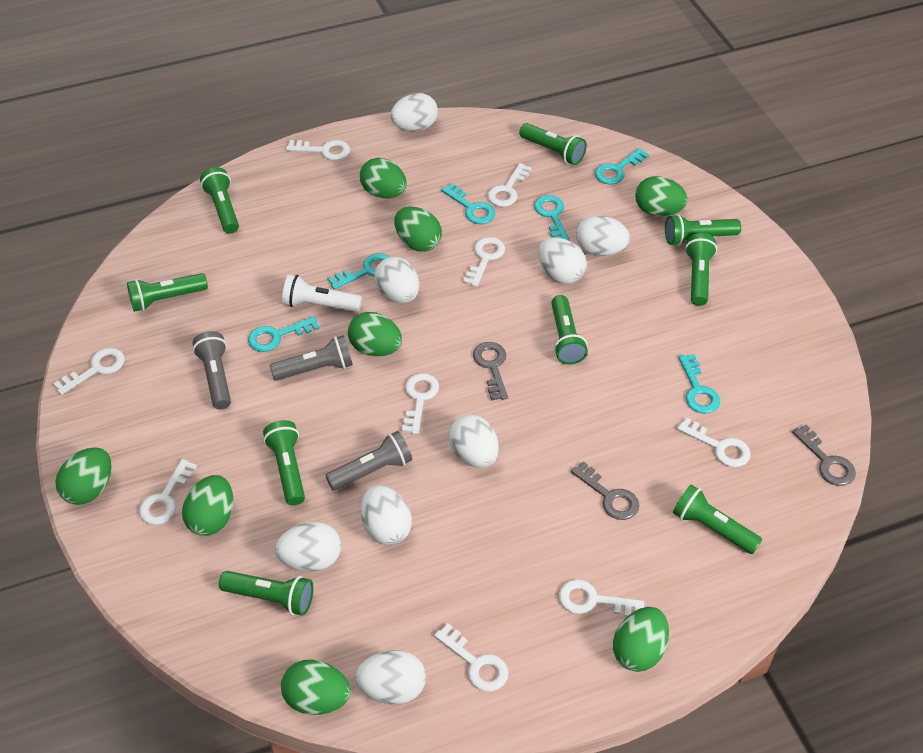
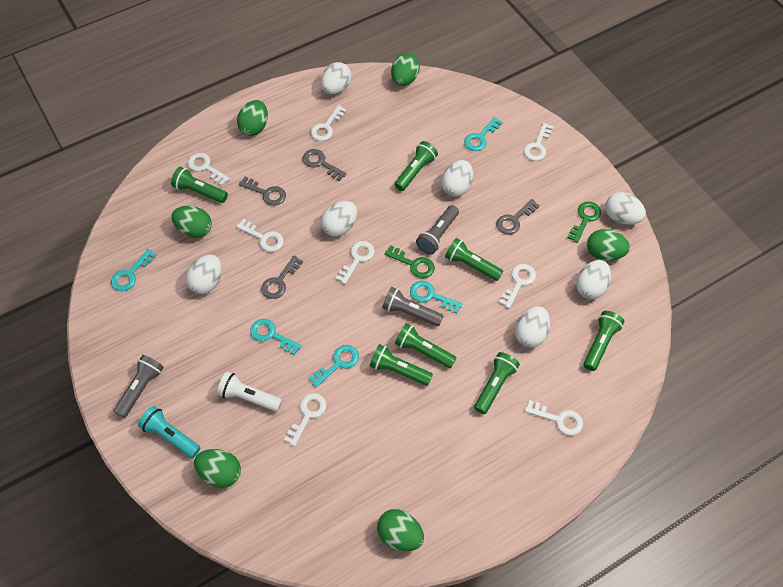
green egg: 8 -> 6
green flashlight: 9 -> 7
green key: 0 -> 2
grey key: 3 -> 4
turquoise flashlight: 0 -> 1
turquoise key: 6 -> 5
white egg: 8 -> 7
white key: 9 -> 8

